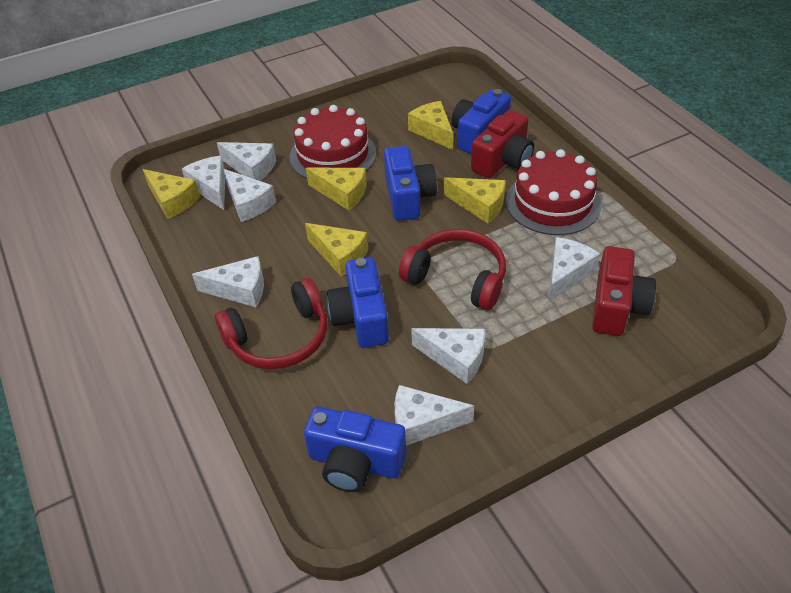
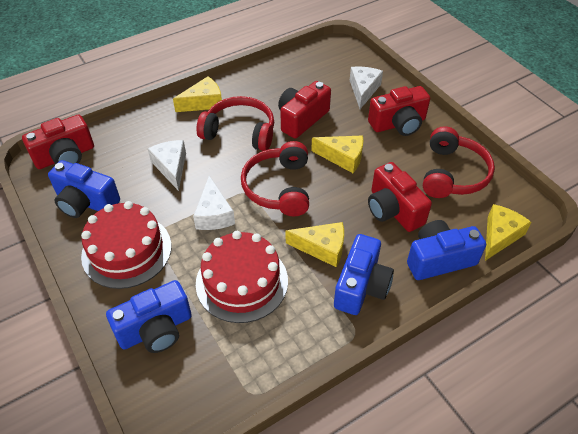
red camera: 2 -> 4
red headphones: 2 -> 3
white cheese: 7 -> 3
yellow cheese: 5 -> 4

